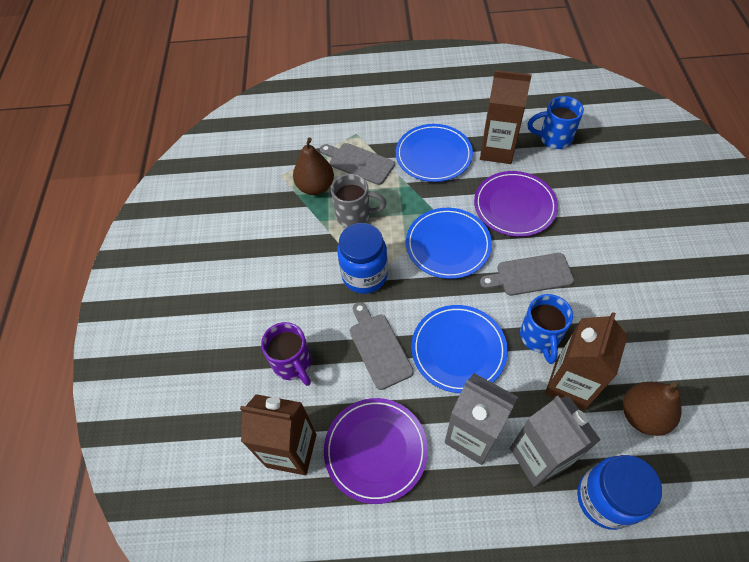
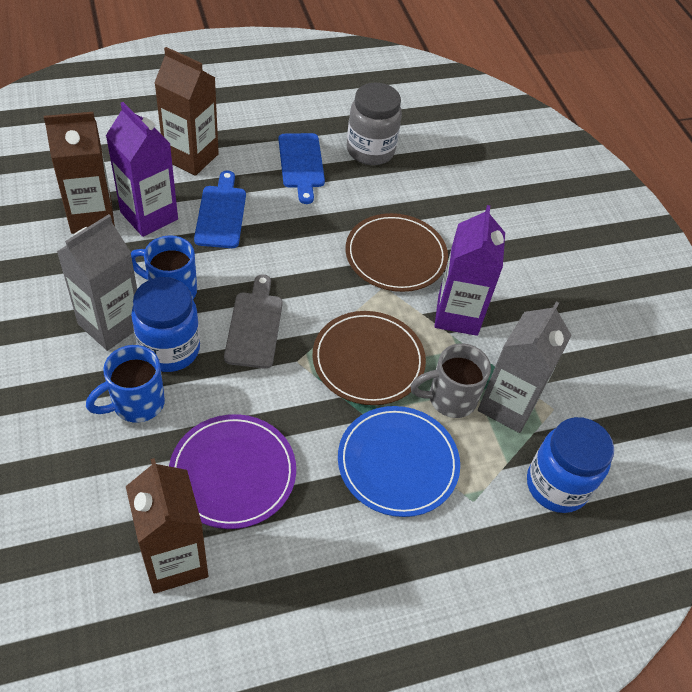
blue cutting board: 0 -> 2
blue plate: 3 -> 1
brown pear: 2 -> 0
brown plate: 0 -> 2
grey cutting board: 3 -> 1
grey jar: 0 -> 1
purple carton: 0 -> 2
purple mug: 1 -> 0
purple plate: 2 -> 1

